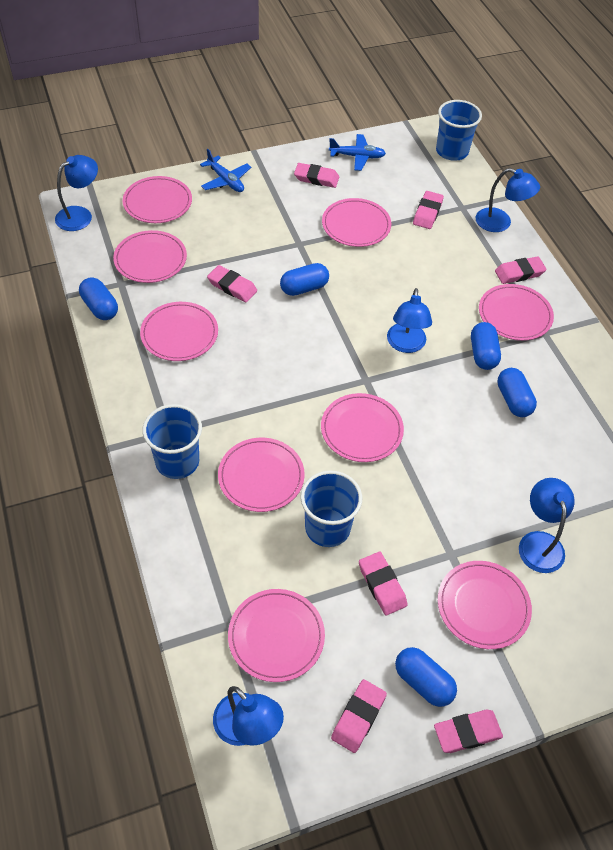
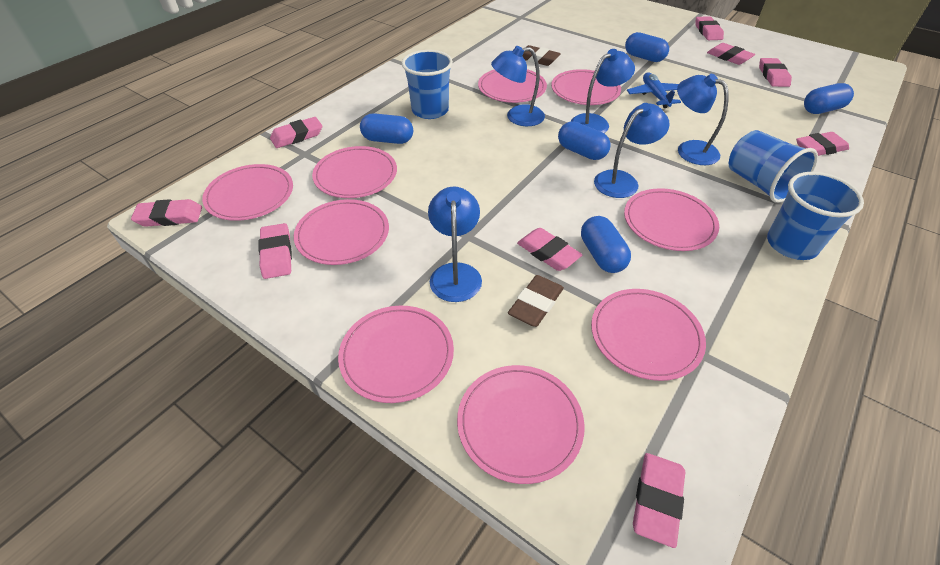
blue plane: 2 -> 1
brown eraser: 0 -> 2
pink eraser: 7 -> 9

